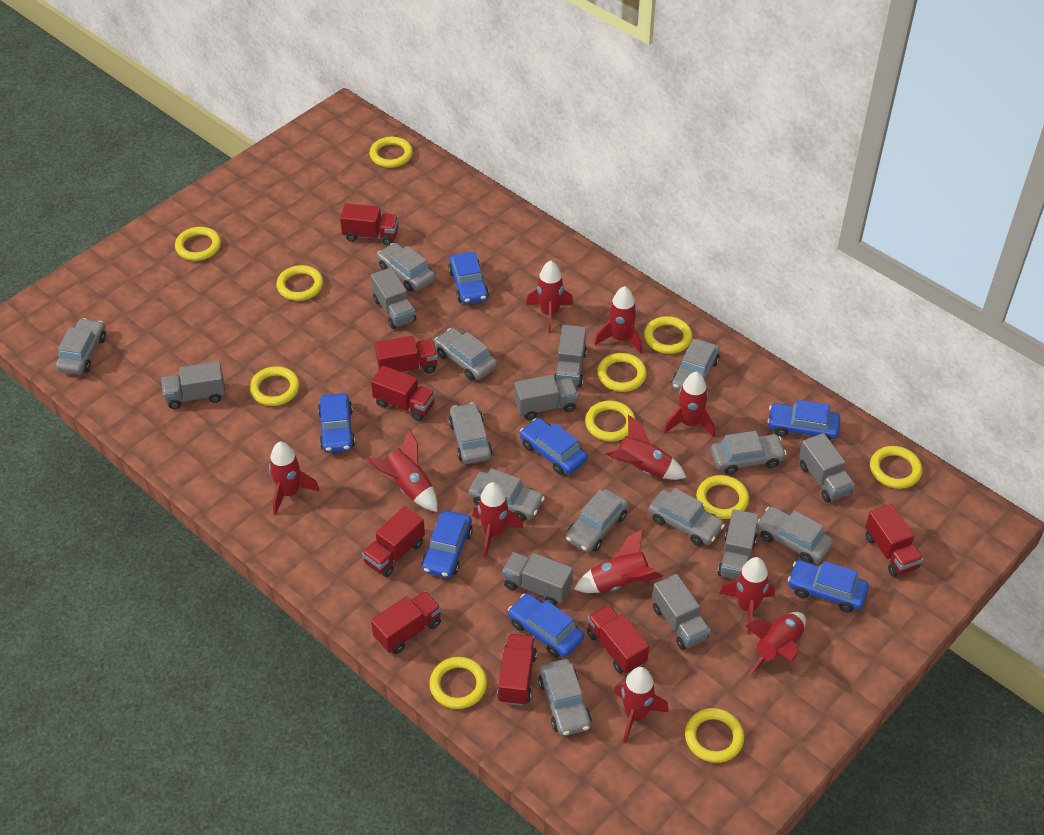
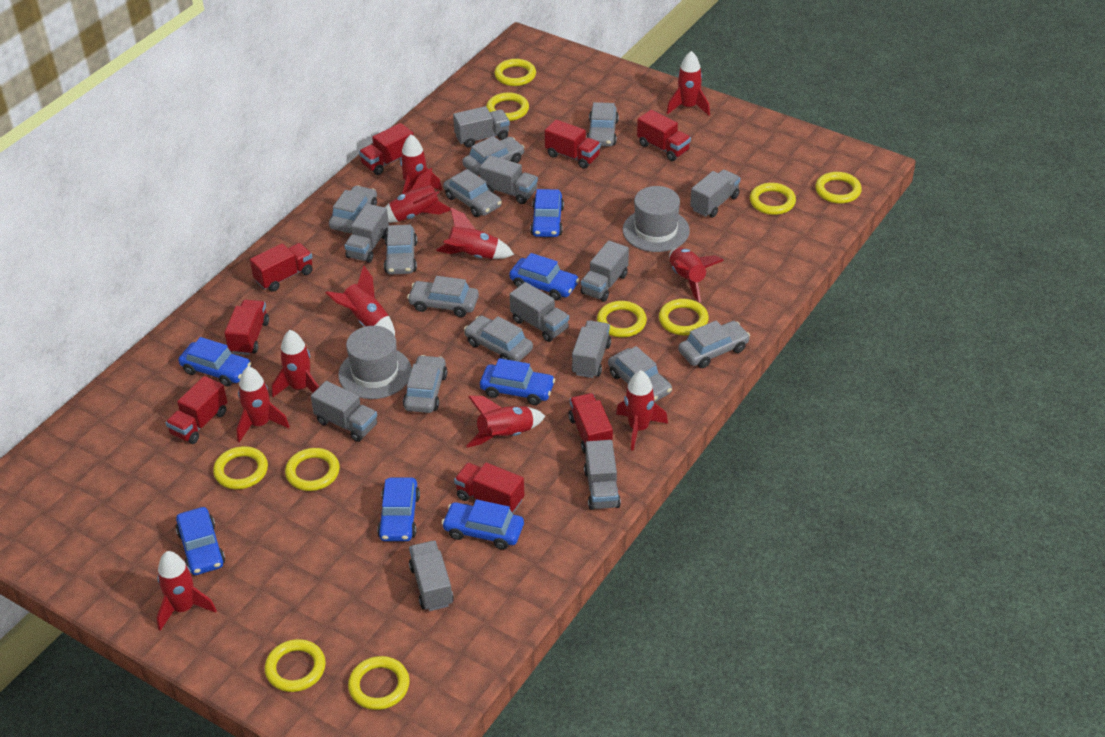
grey car: 11 -> 10
grey hat: 0 -> 2
grey truck: 8 -> 10
yellow ring: 11 -> 10

